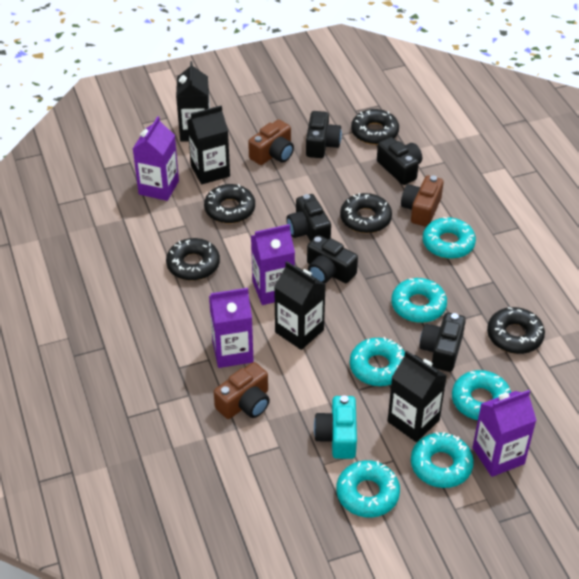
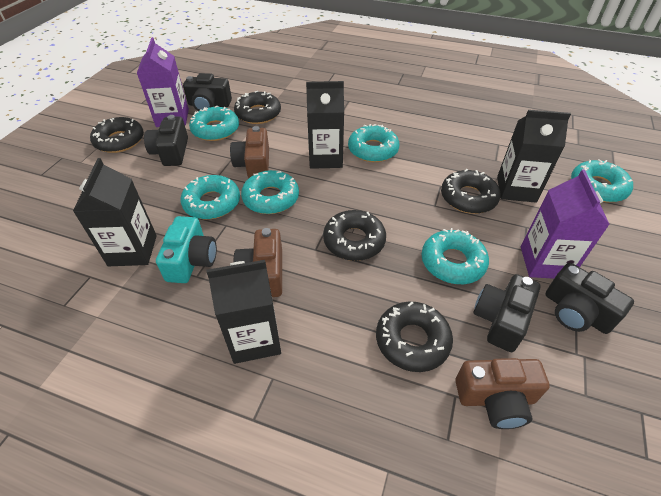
black camera: 5 -> 4
purple carton: 4 -> 2

